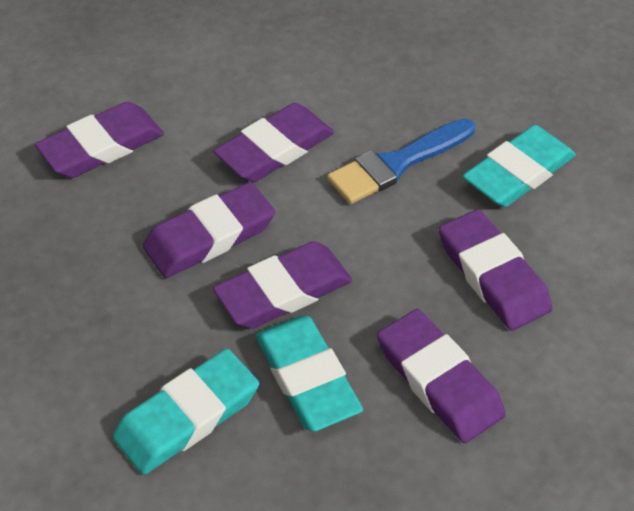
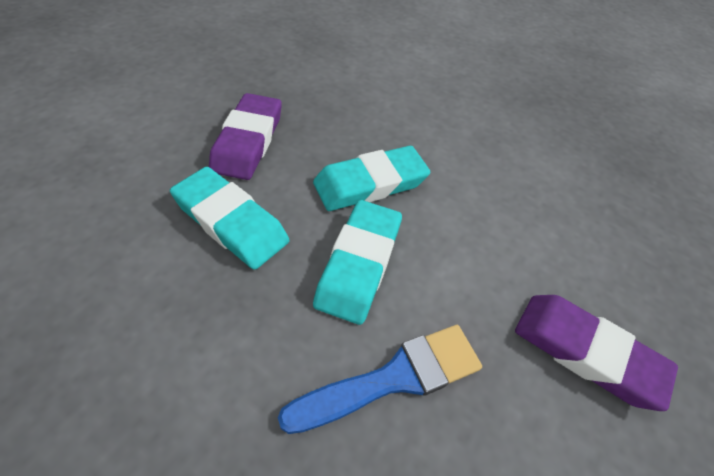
purple eraser: 6 -> 2

